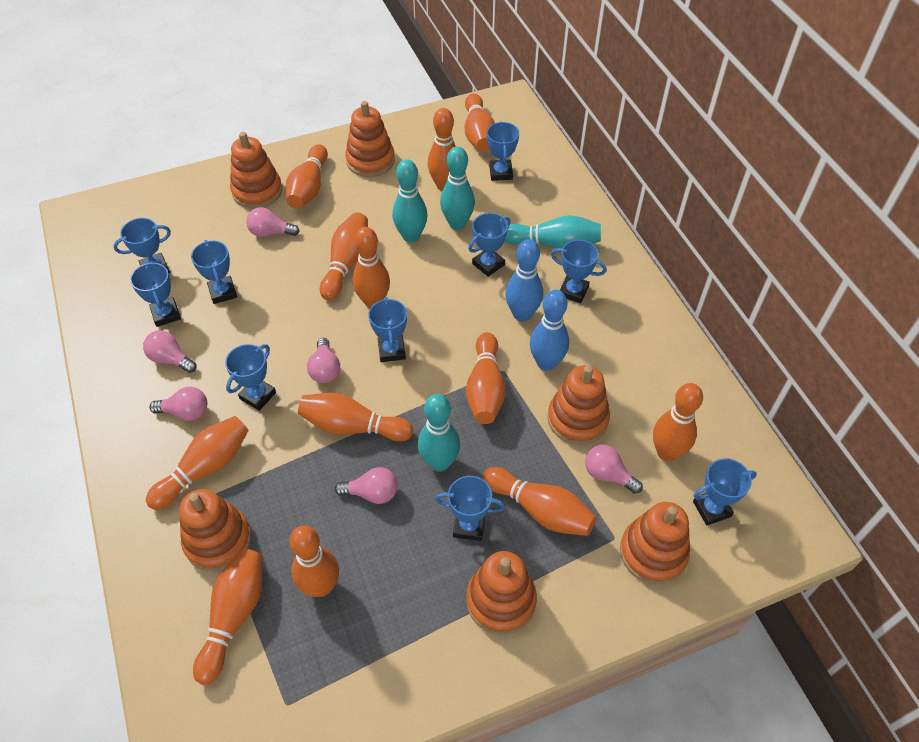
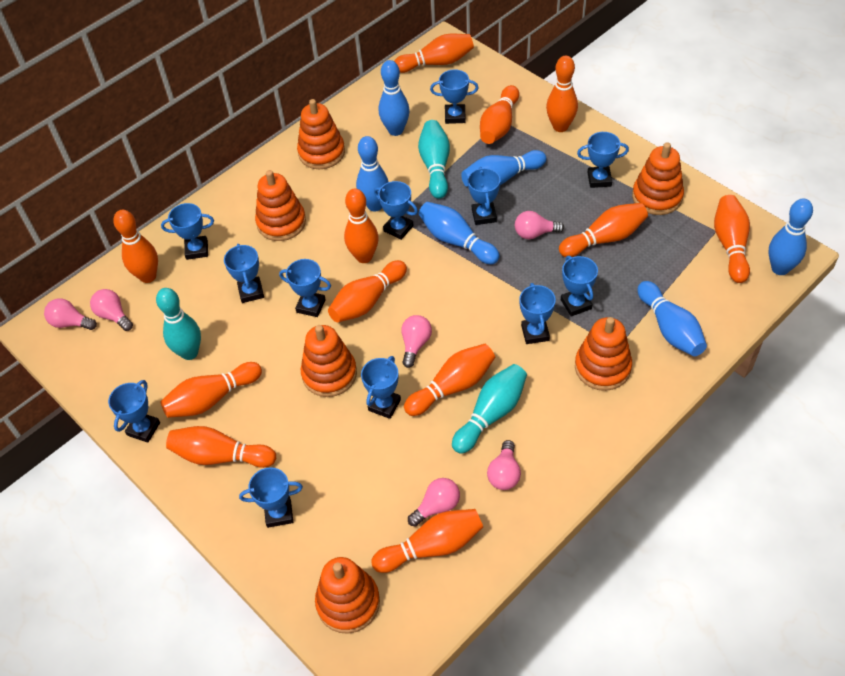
blue bowling pin: 2 -> 6
blue trophy: 10 -> 12
turquoise bowling pin: 4 -> 3

